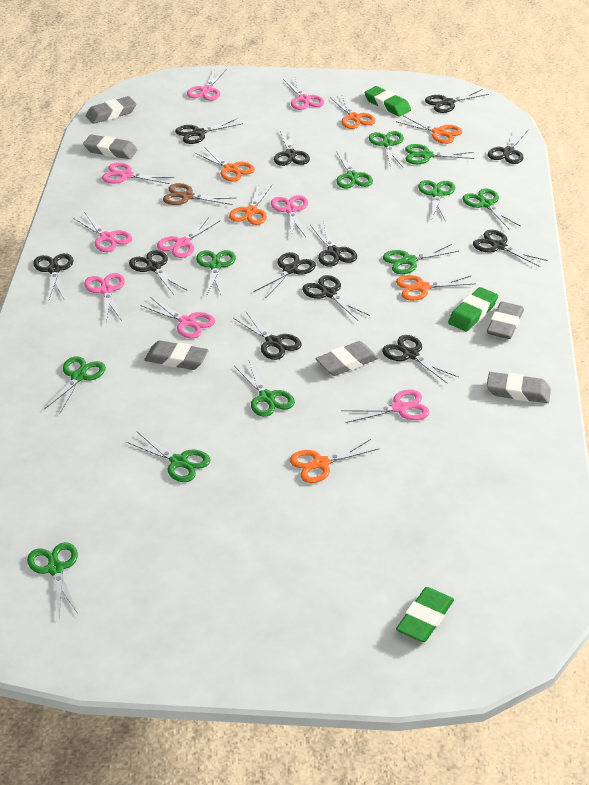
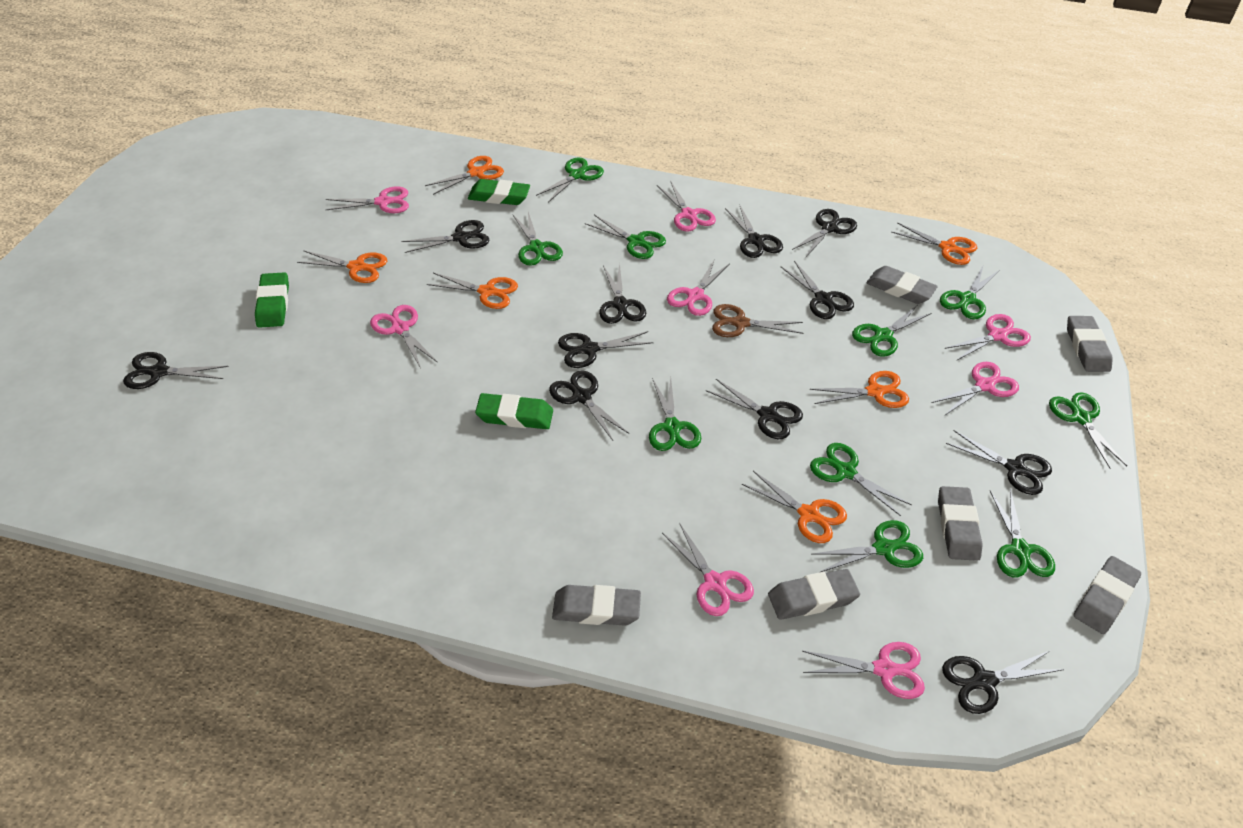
black scissors: 12 -> 11
green scissors: 11 -> 10
pink scissors: 9 -> 8

